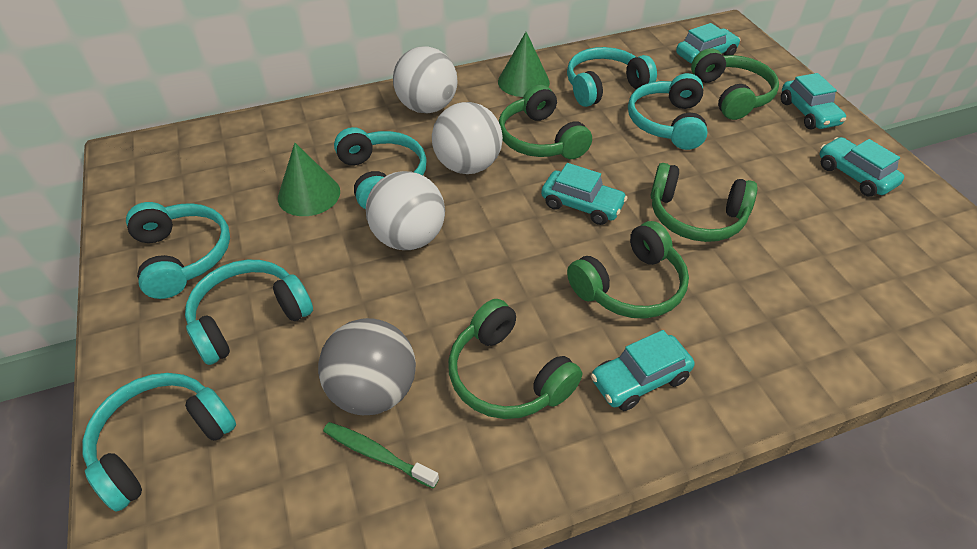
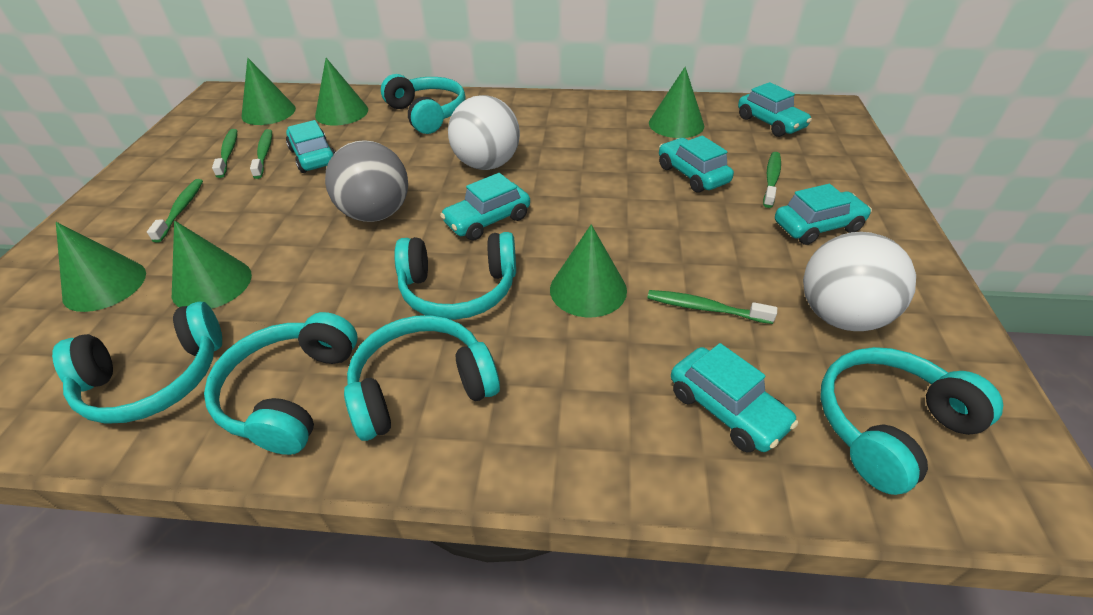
green cone: 2 -> 6
green headphones: 5 -> 0
green toothbrush: 1 -> 5
turquoise car: 5 -> 6
white ball: 3 -> 2

